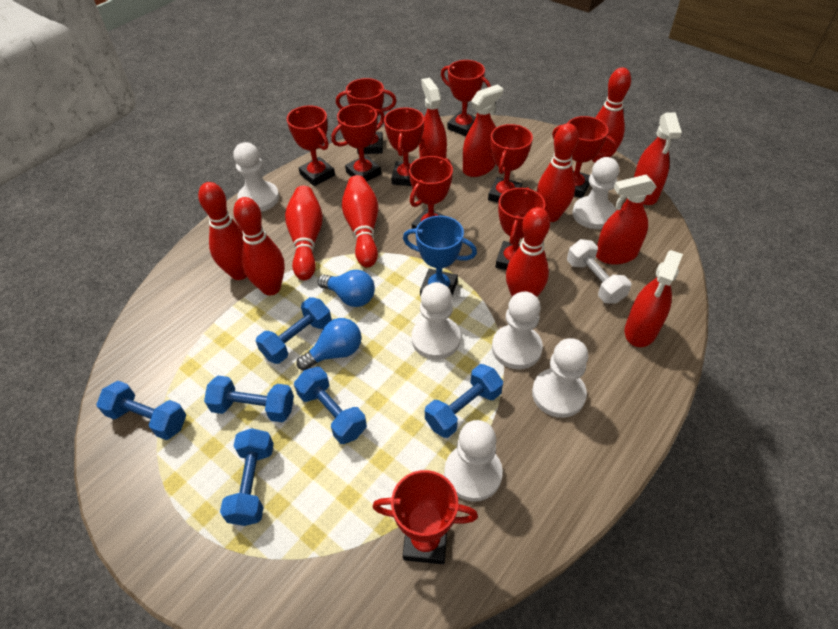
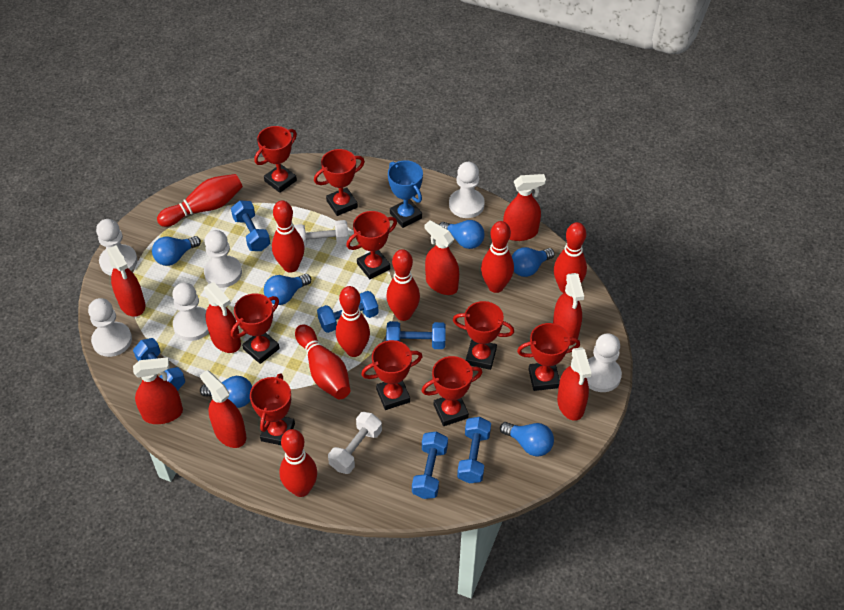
blue light bulb: 2 -> 6
red bowling pin: 7 -> 8
red spray bottle: 5 -> 8
red trophy: 10 -> 9
white dumbbell: 1 -> 2

